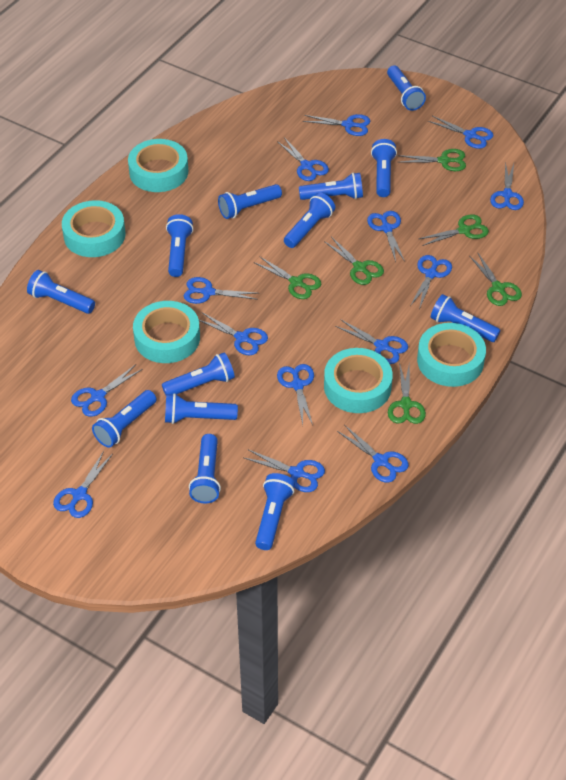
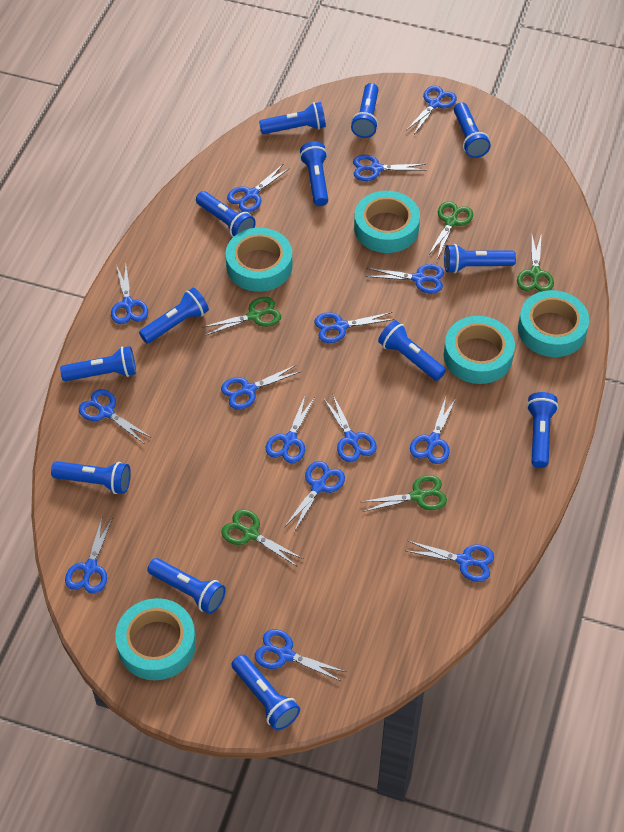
blue scissors: 14 -> 15
green scissors: 6 -> 5

